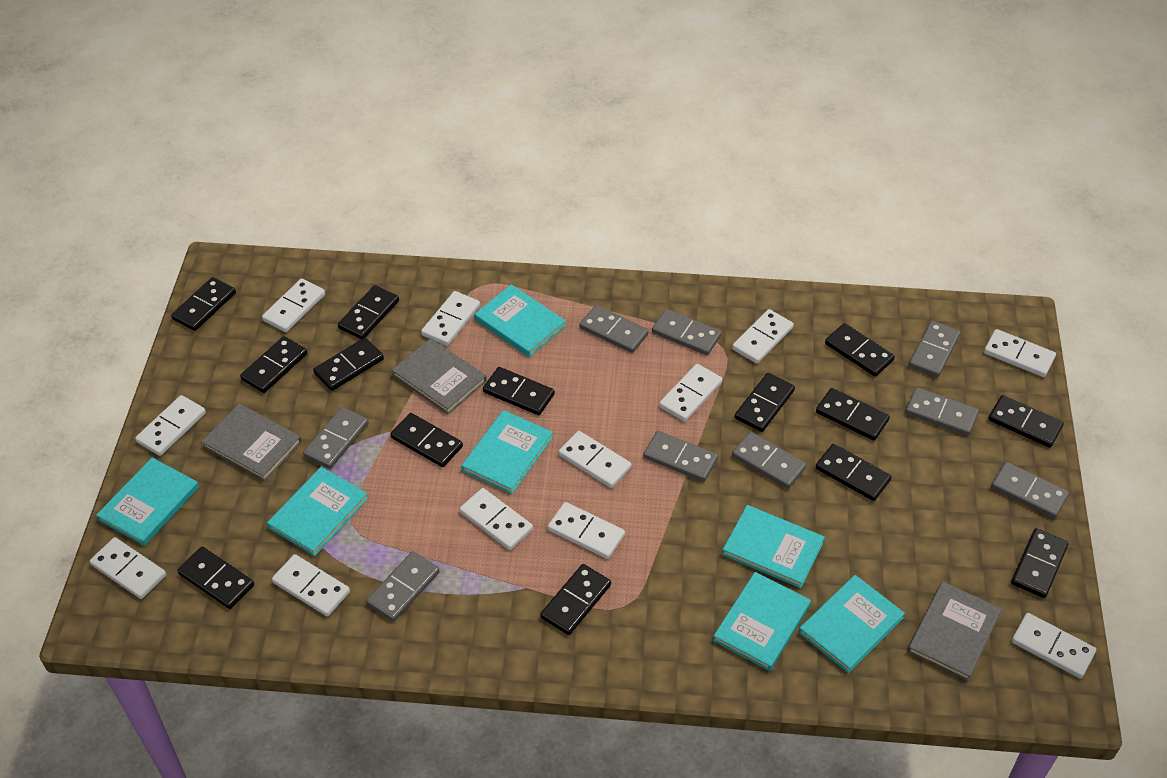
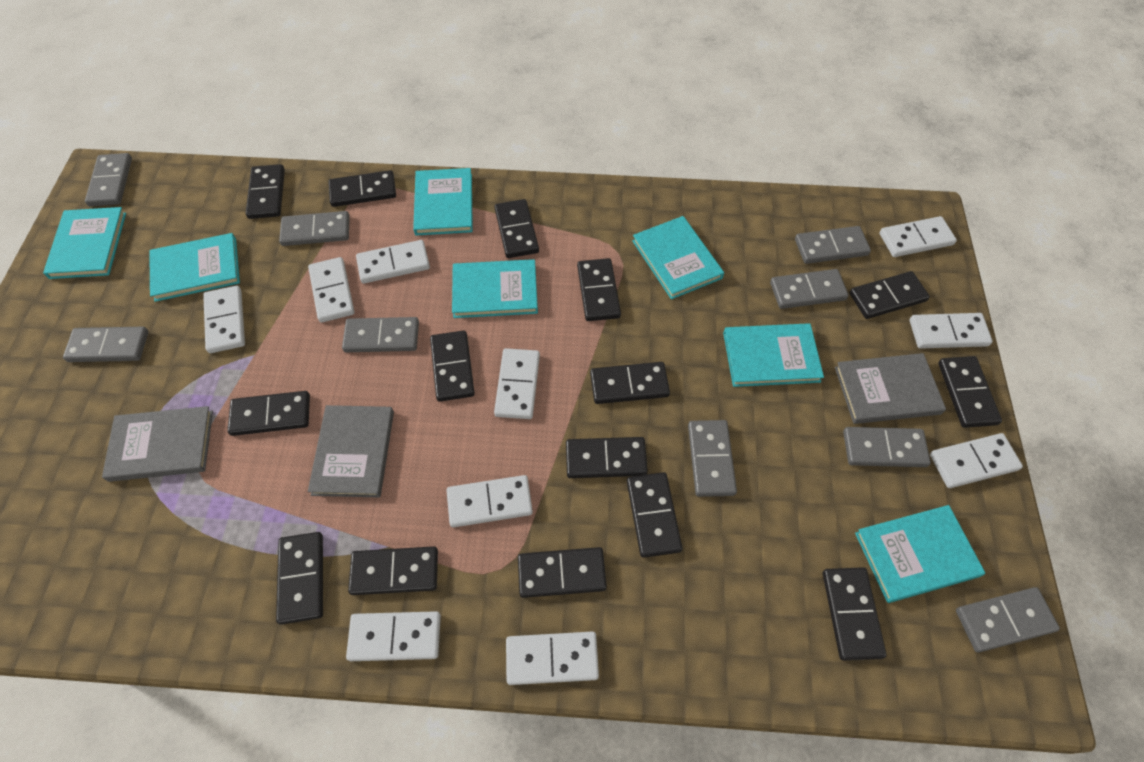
black domino: 14 -> 15
white domino: 12 -> 10

